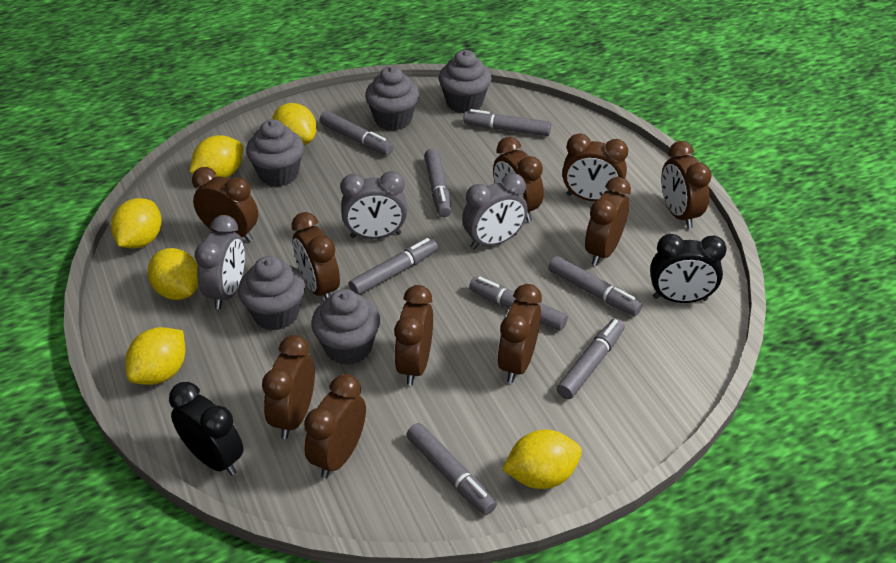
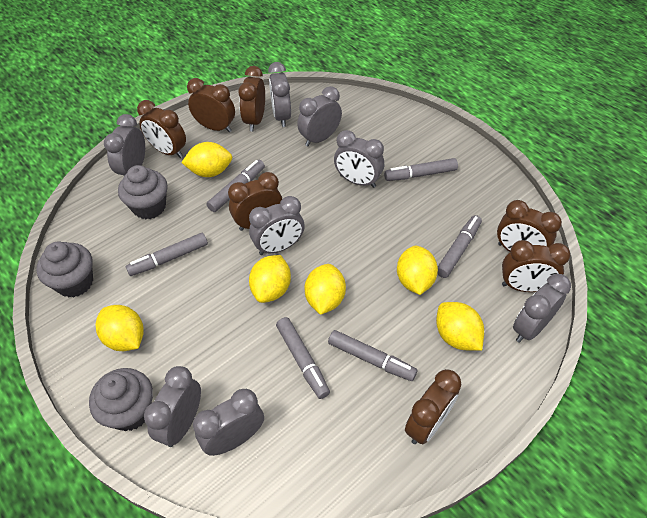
black clock: 2 -> 0
brown clock: 10 -> 7
grey clock: 3 -> 8
grey cupcake: 5 -> 3
grey marker: 8 -> 6

